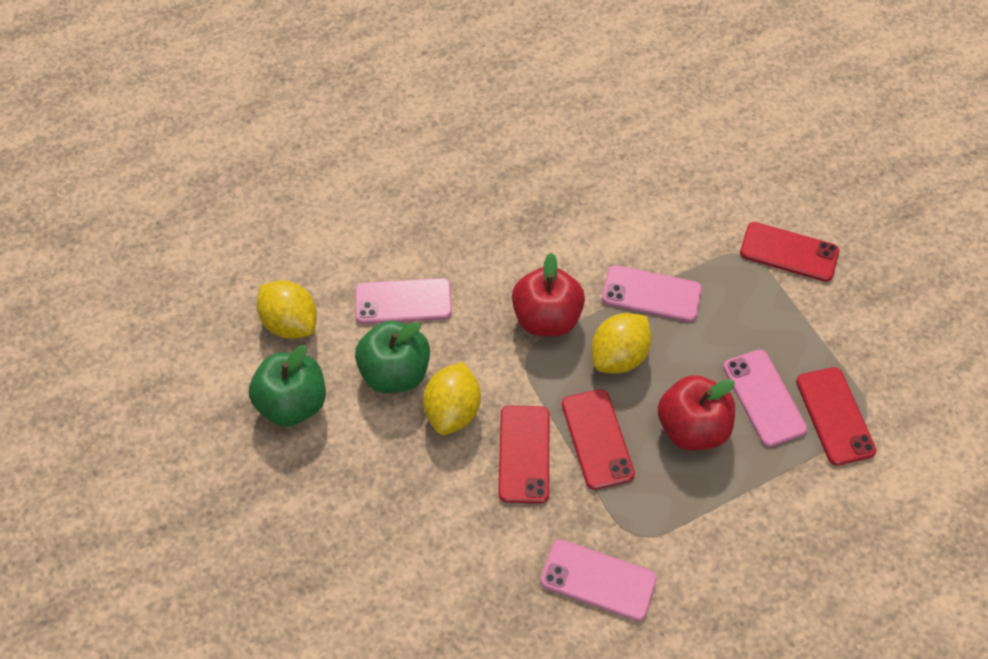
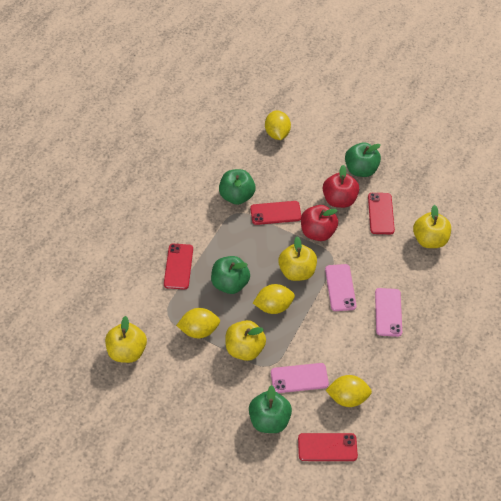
green apple: 2 -> 4
pink phone: 4 -> 3
yellow apple: 0 -> 4
yellow lemon: 3 -> 4

